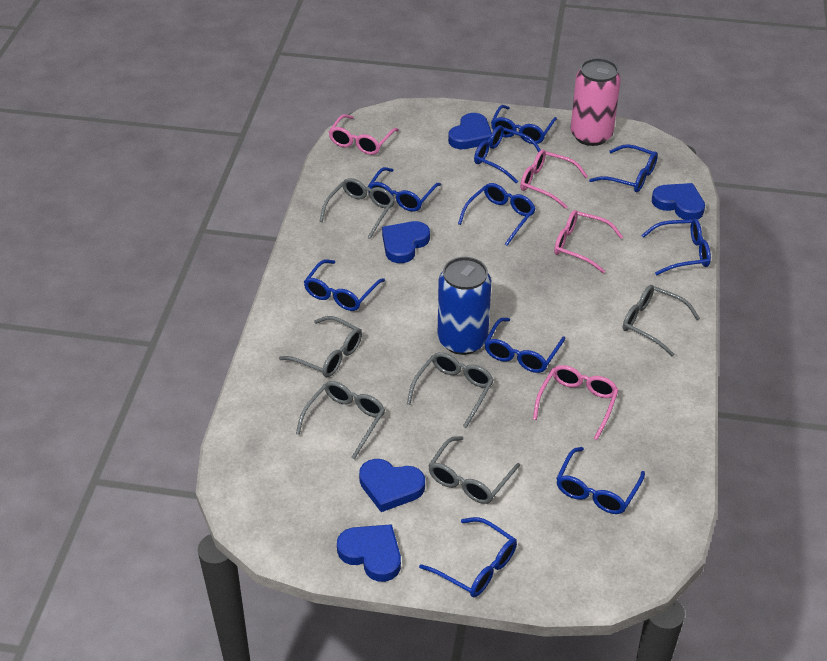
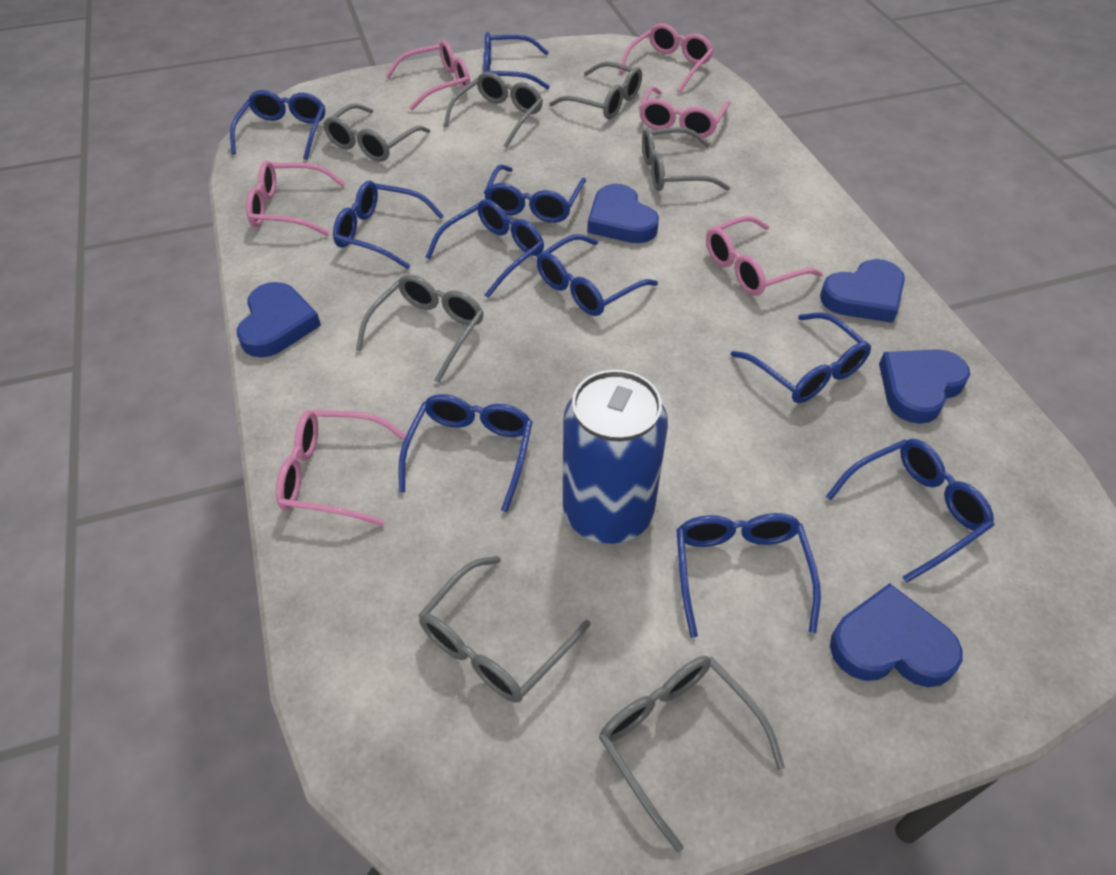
grey glasses: 6 -> 7
pink can: 1 -> 0
pink glasses: 4 -> 6

